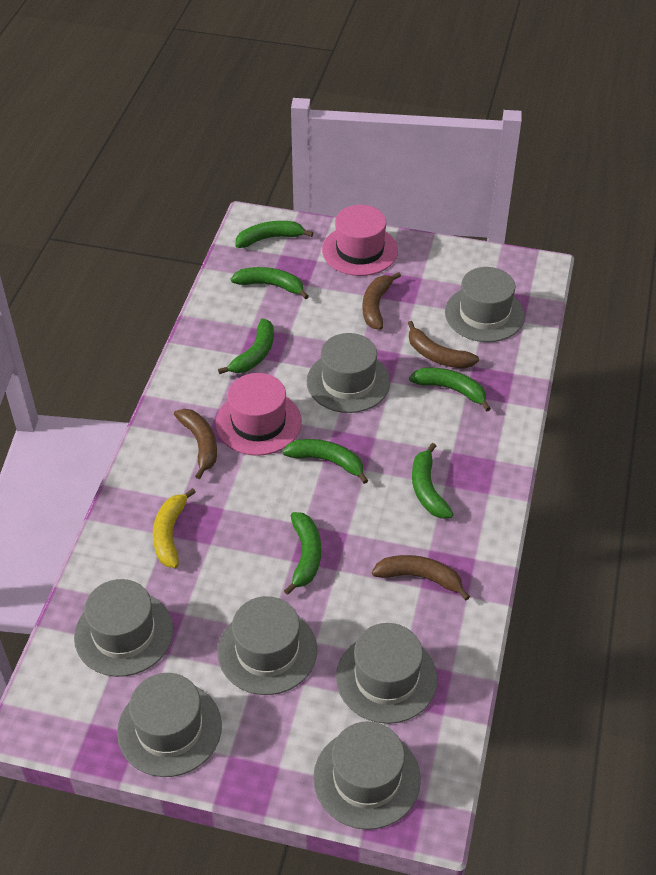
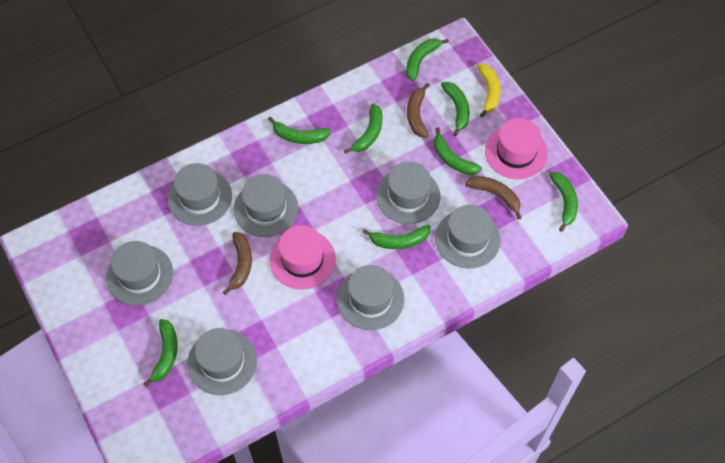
brown banana: 4 -> 3
green banana: 7 -> 8

